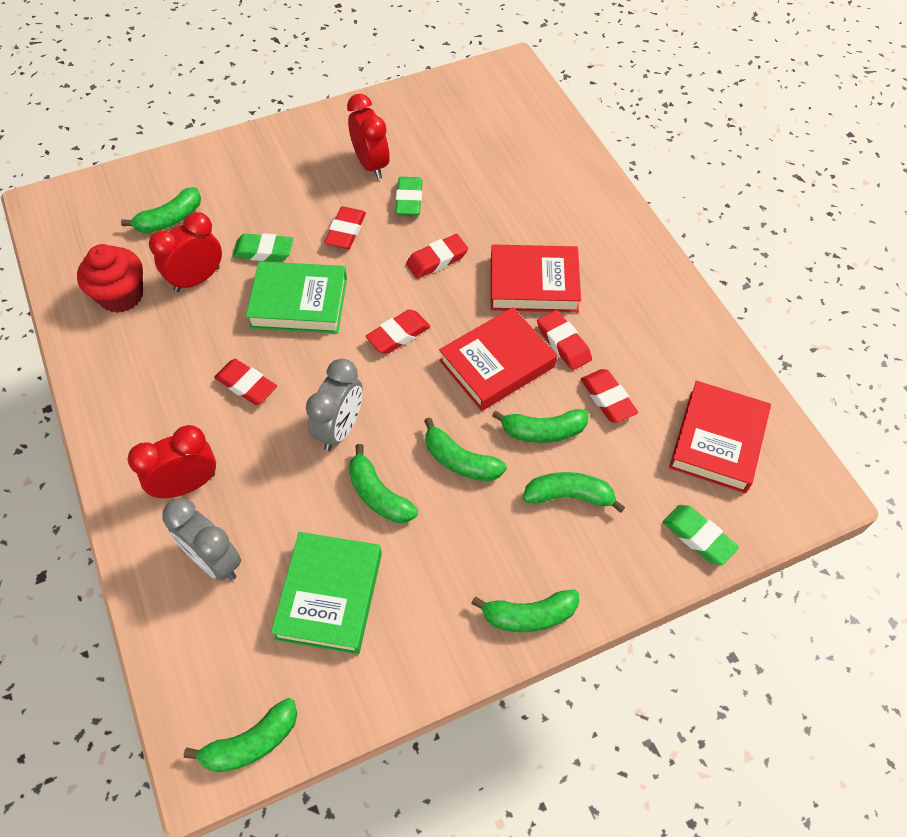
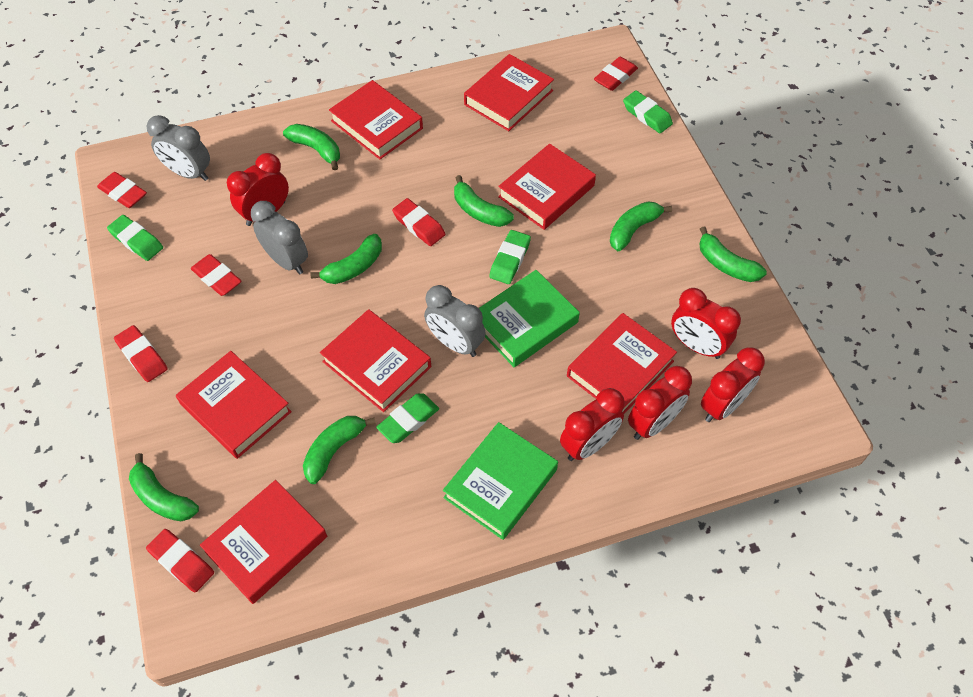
green eraser: 3 -> 4
grey clock: 2 -> 3
red book: 3 -> 7
red clock: 3 -> 5
red cupcake: 1 -> 0

